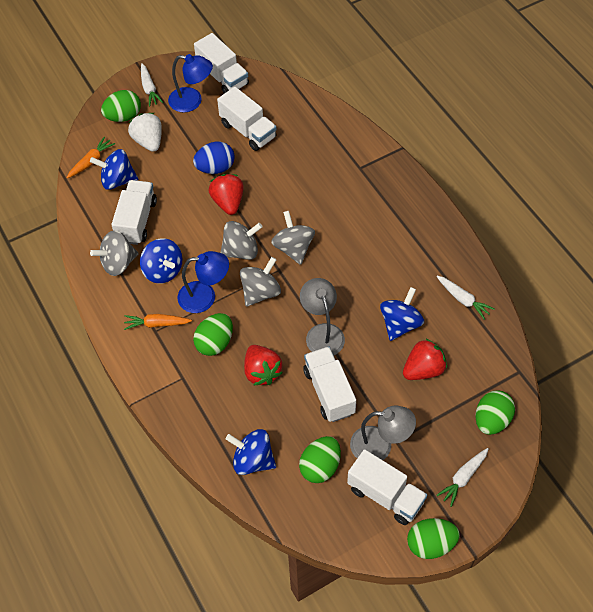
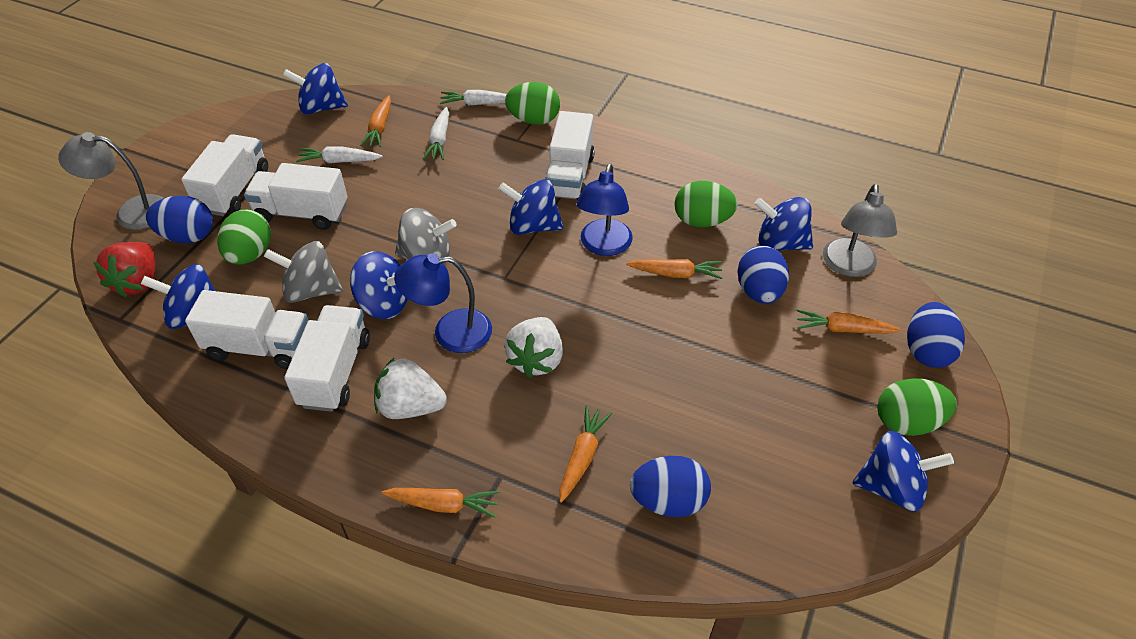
blue egg: 1 -> 4
blue spinning top: 4 -> 6
green egg: 5 -> 4
grey spinning top: 4 -> 2
orange carrot: 2 -> 5
red strawberry: 3 -> 1
white strawberry: 1 -> 2

